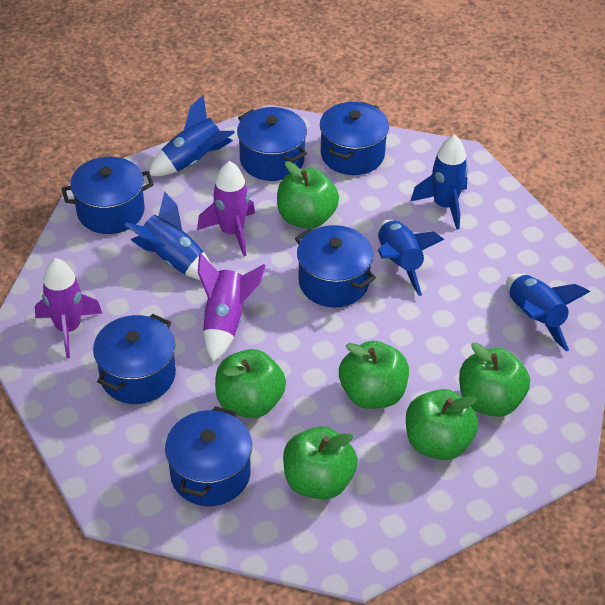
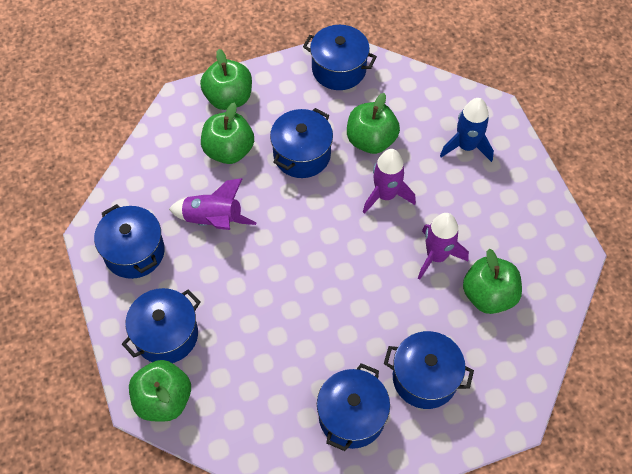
blue rocket: 5 -> 1
green apple: 6 -> 5

